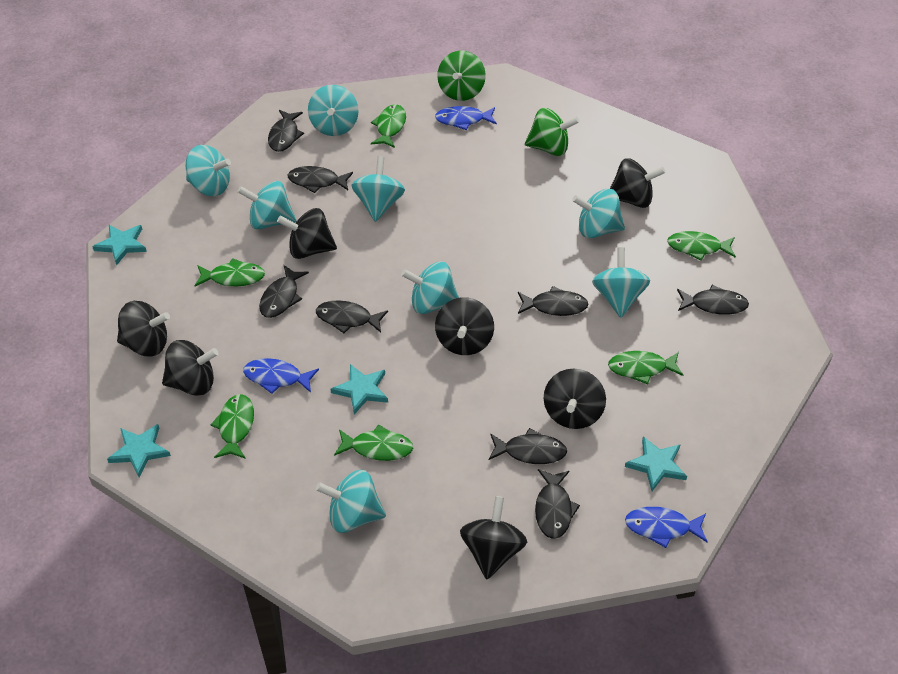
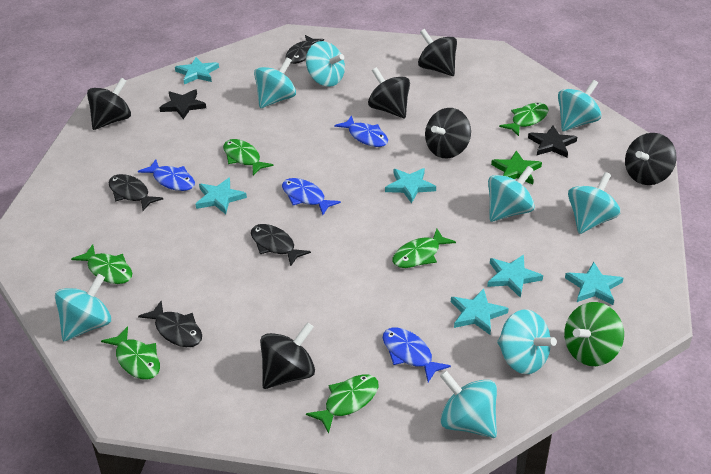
black fish: 8 -> 4
black spinning top: 7 -> 6
black star: 0 -> 2
blue fish: 3 -> 4
green spinning top: 2 -> 1
green star: 0 -> 1
turquoise star: 4 -> 6

